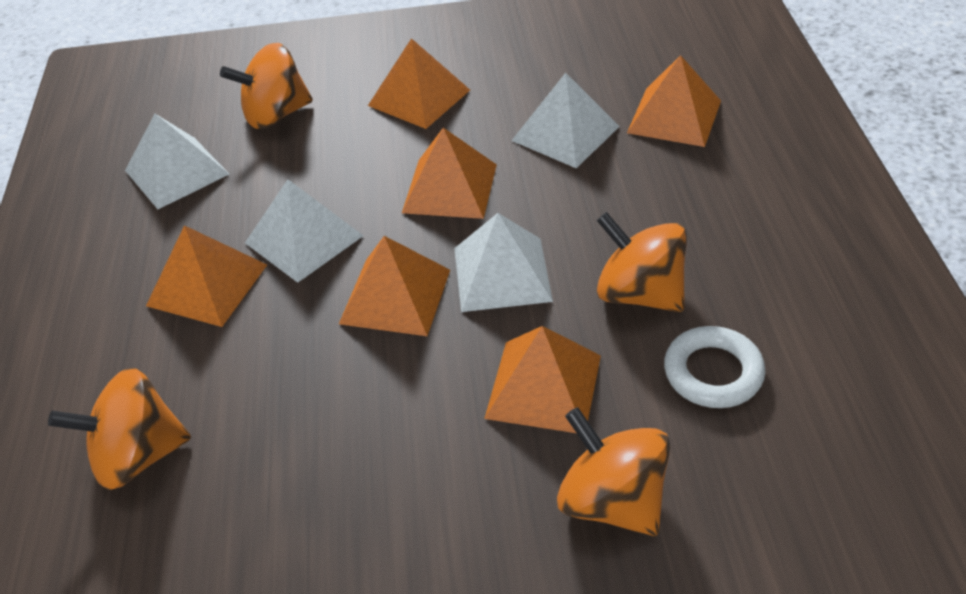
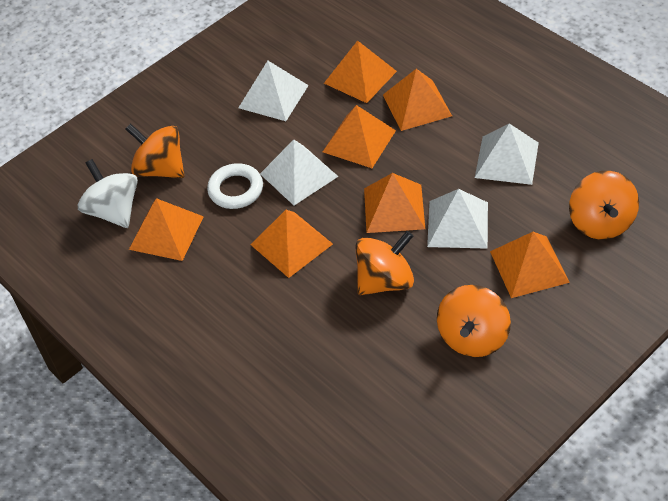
orange pyramid: 6 -> 7
white spinning top: 0 -> 1

